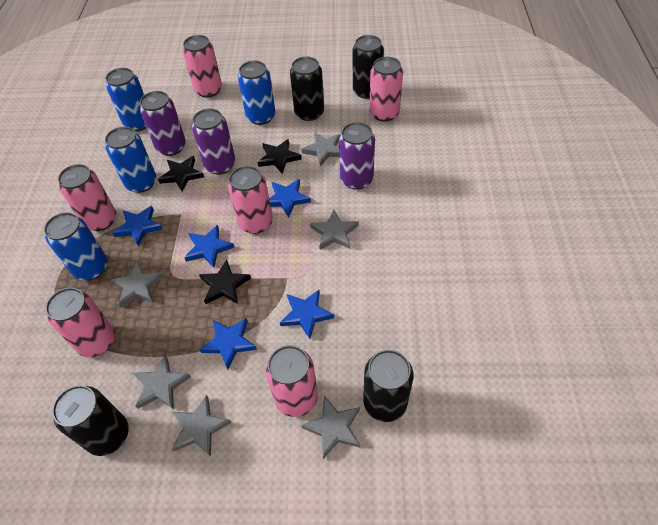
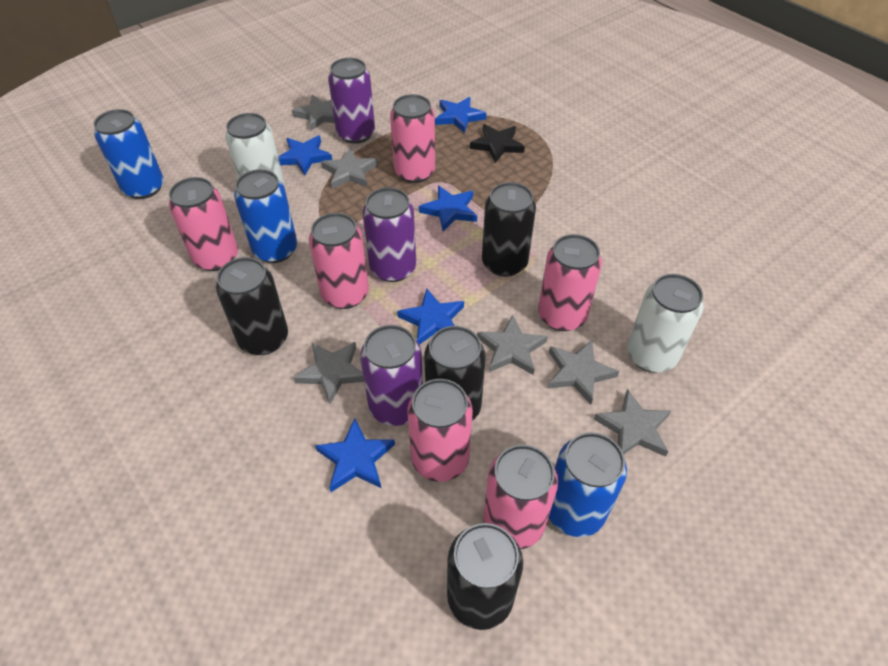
black star: 3 -> 1
blue can: 4 -> 3
white can: 0 -> 2

